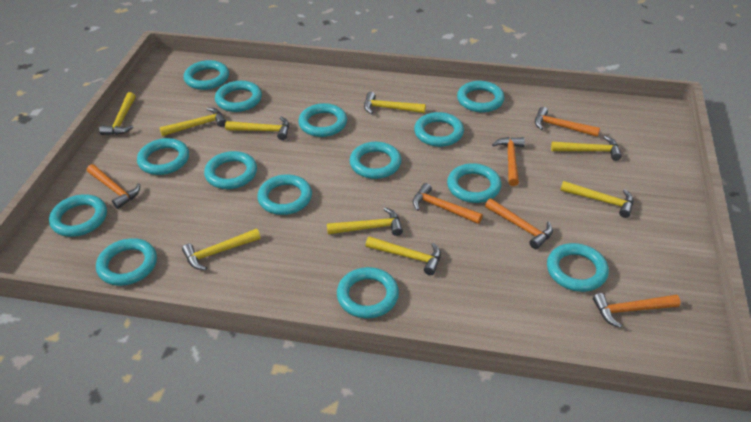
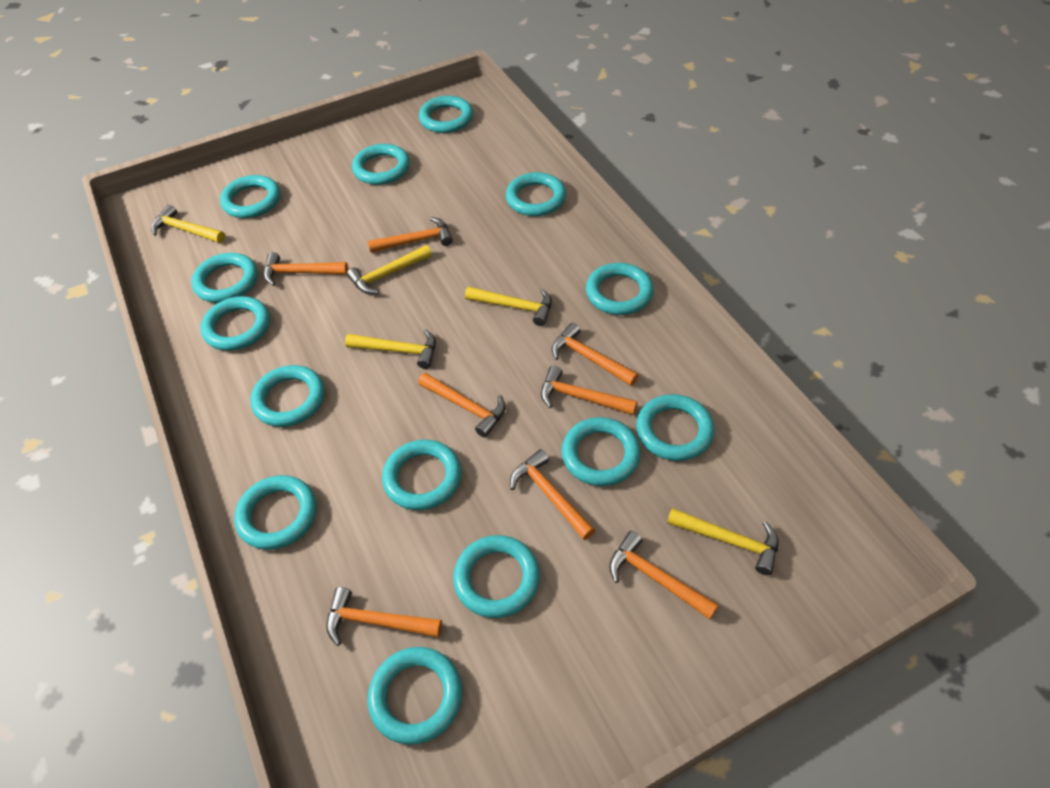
orange hammer: 6 -> 8
yellow hammer: 9 -> 5

